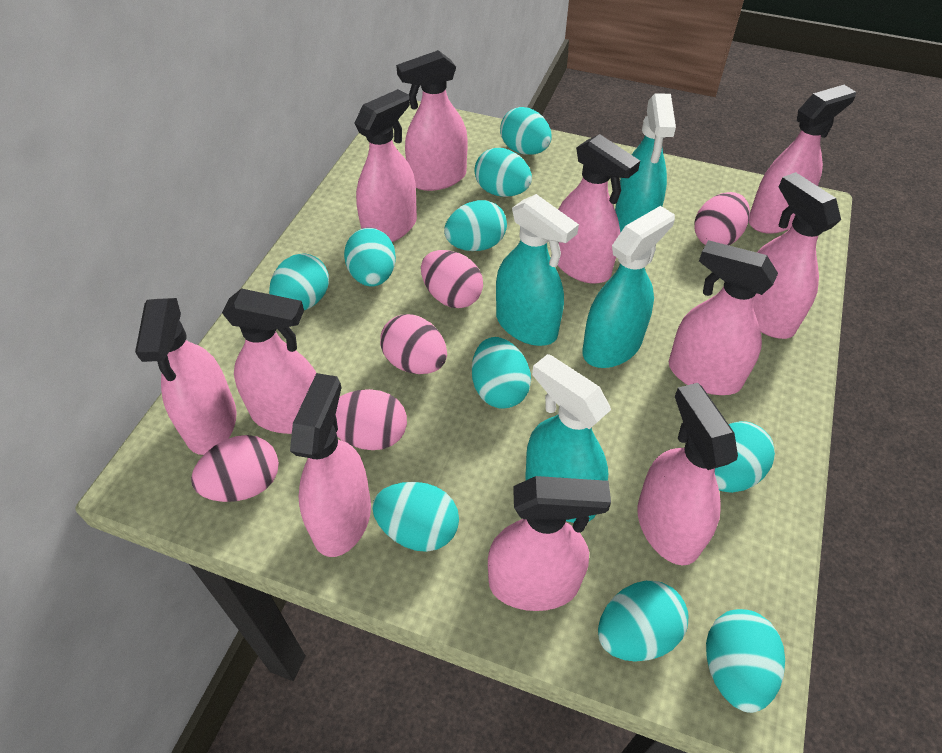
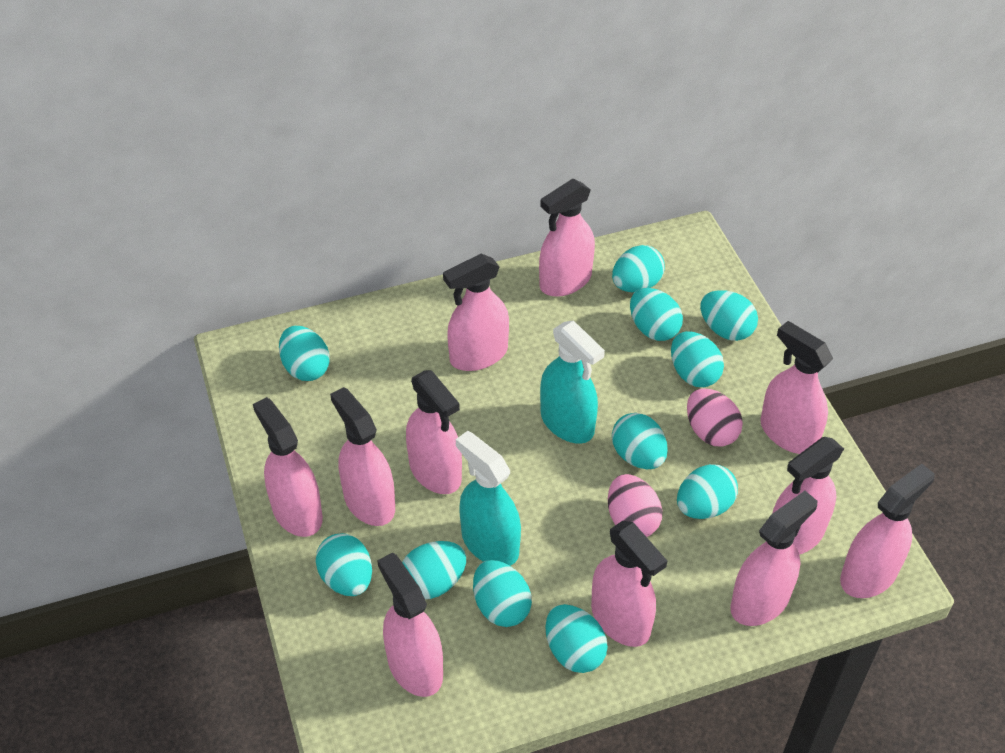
pink egg: 5 -> 2
turquoise egg: 10 -> 11
turquoise spray bottle: 4 -> 2

